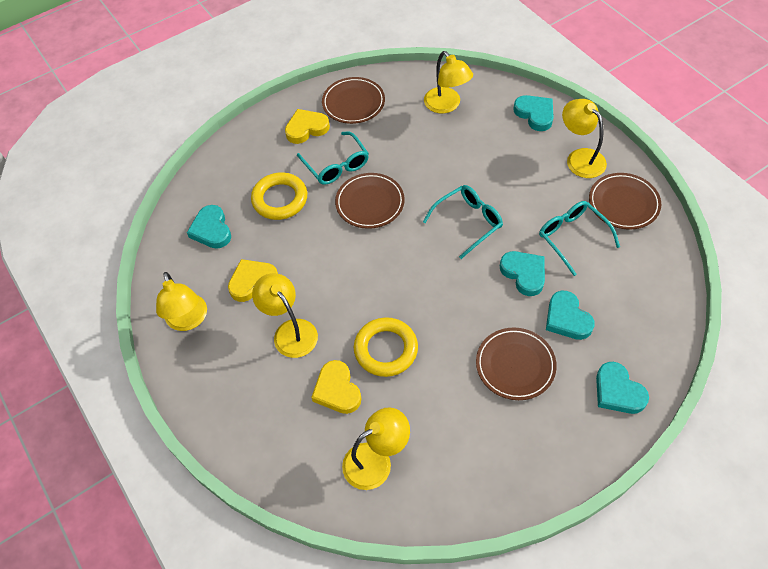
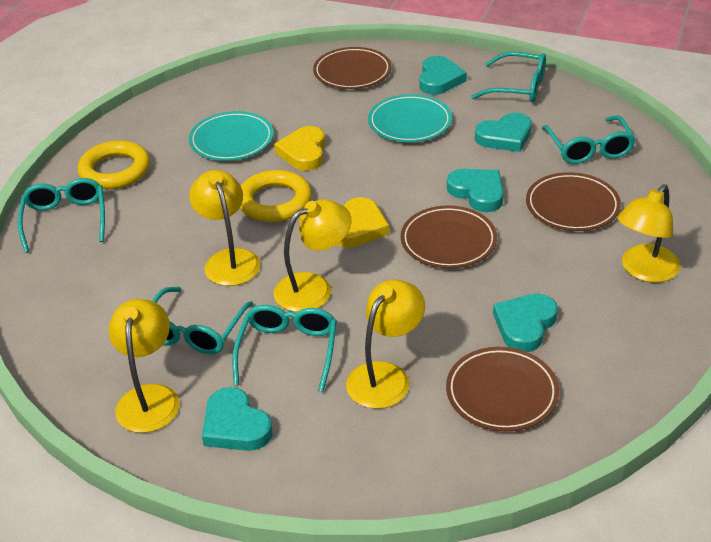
turquoise glasses: 3 -> 5
turquoise plate: 0 -> 2
yellow heart: 3 -> 2

